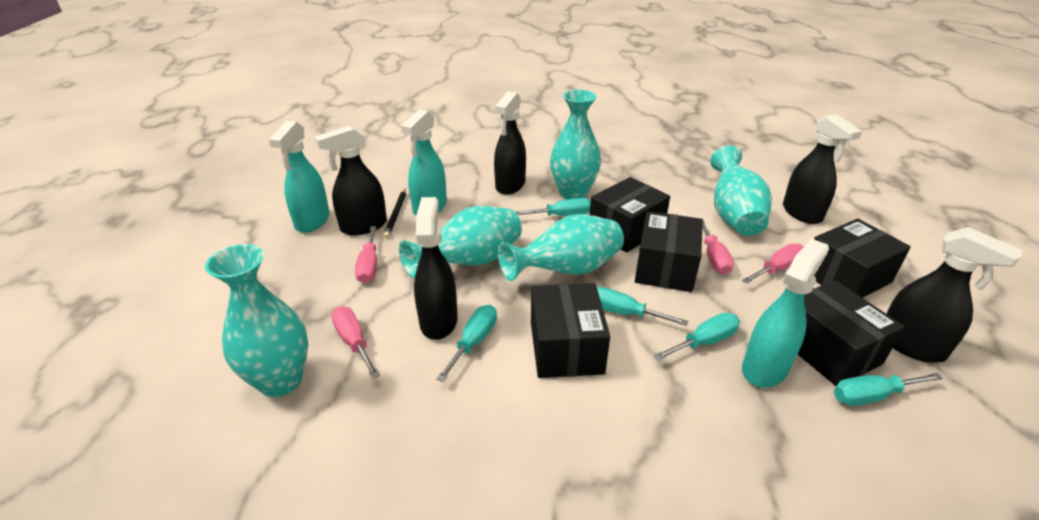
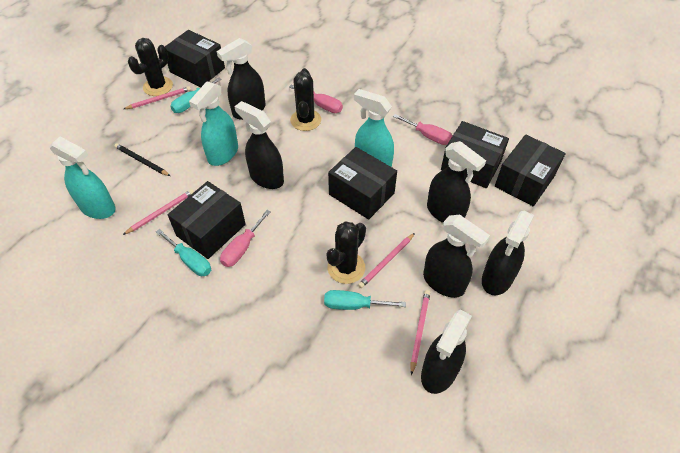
black cactus: 0 -> 3
black spray bottle: 5 -> 6
pink pencil: 0 -> 4
pink screwdriver: 4 -> 3
turquoise screwdriver: 5 -> 3
turquoise vase: 5 -> 0

